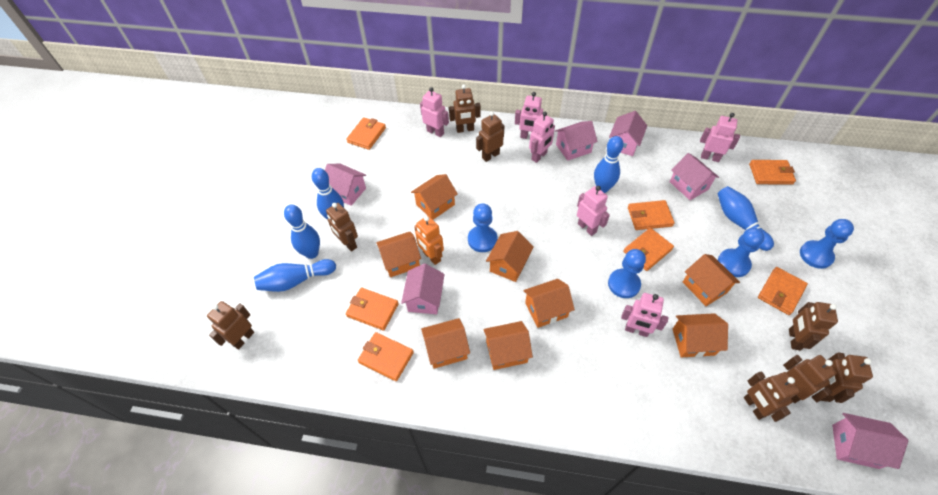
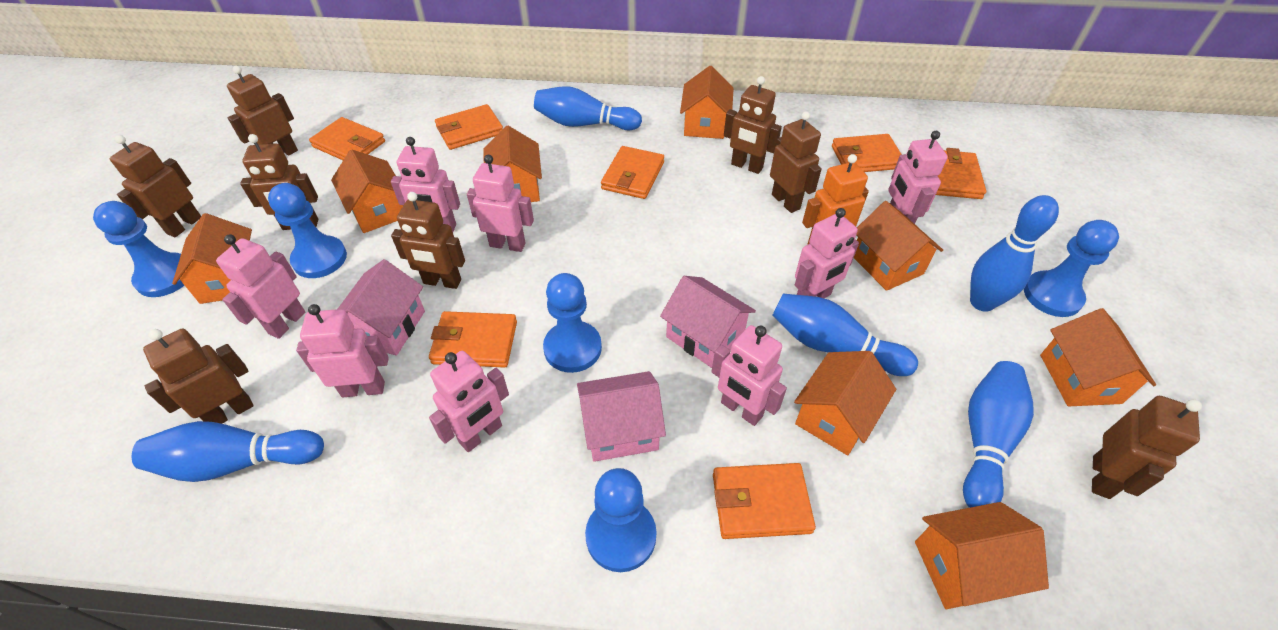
blue pawn: 4 -> 5
pink house: 6 -> 3
pink robot: 6 -> 8

